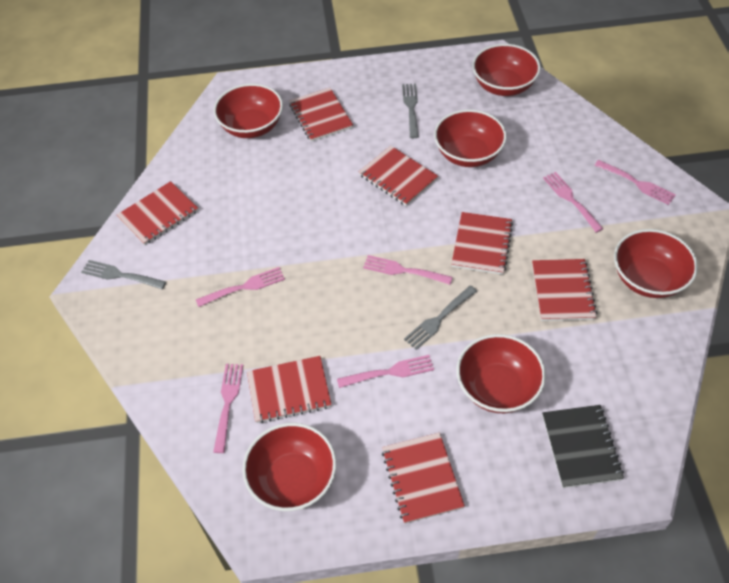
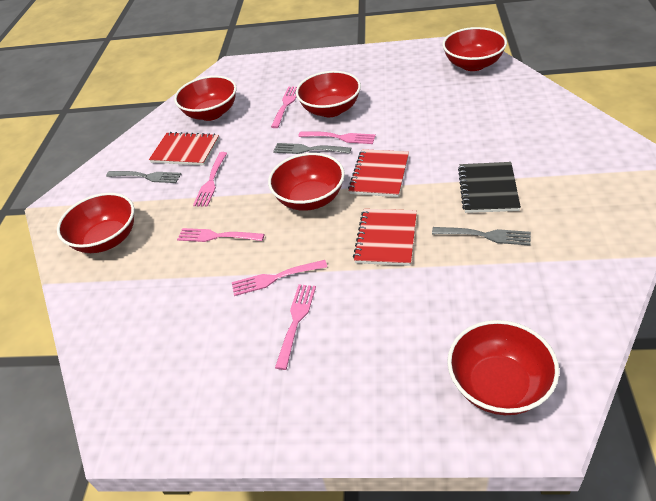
red notebook: 7 -> 3

